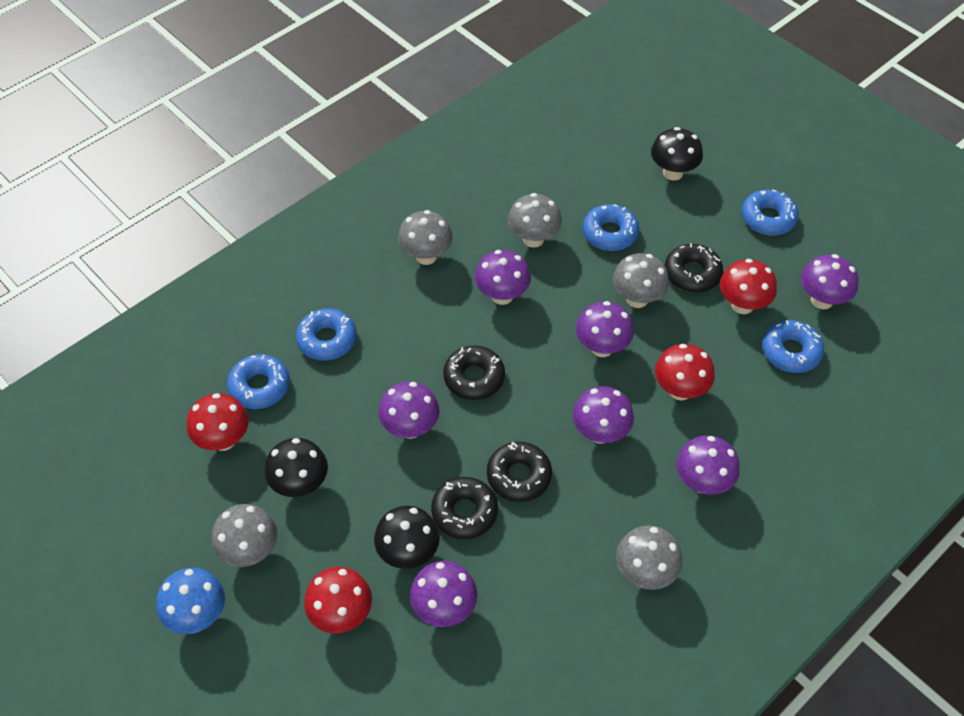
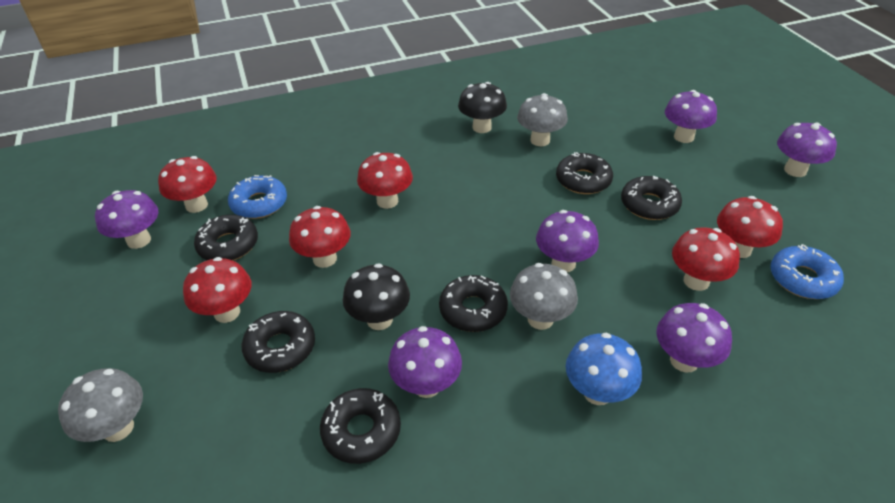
black donut: 4 -> 6
black mushroom: 3 -> 2
blue donut: 5 -> 2
grey mushroom: 5 -> 3
purple mushroom: 7 -> 6
red mushroom: 4 -> 6

